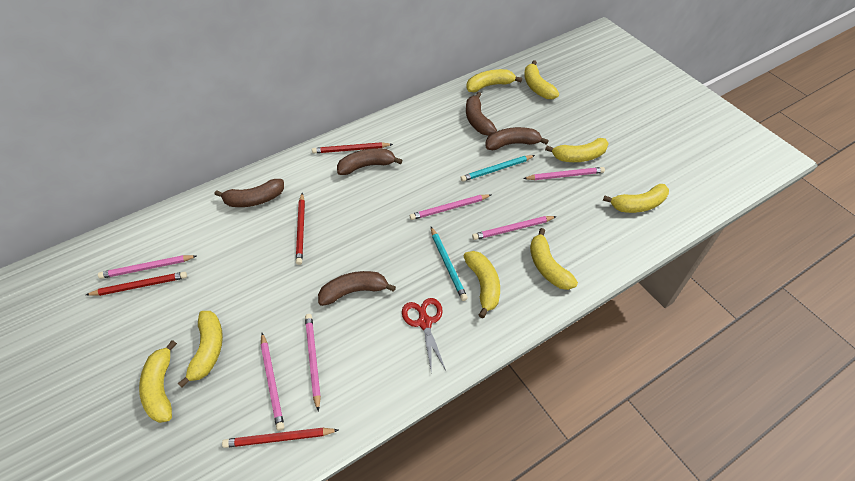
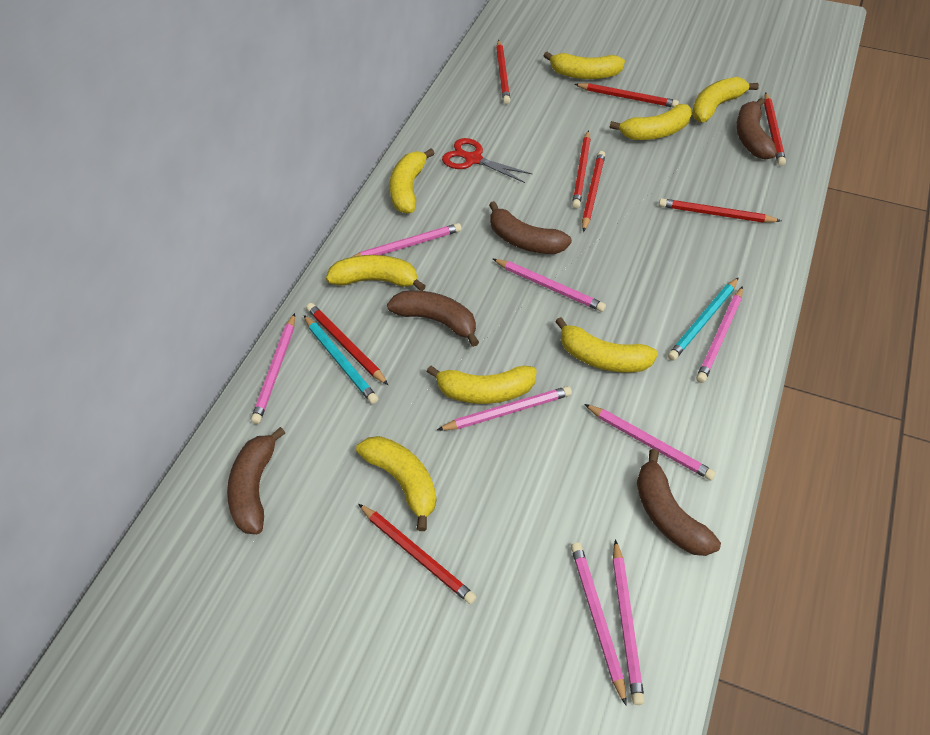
pink pencil: 6 -> 8
red pencil: 4 -> 8

